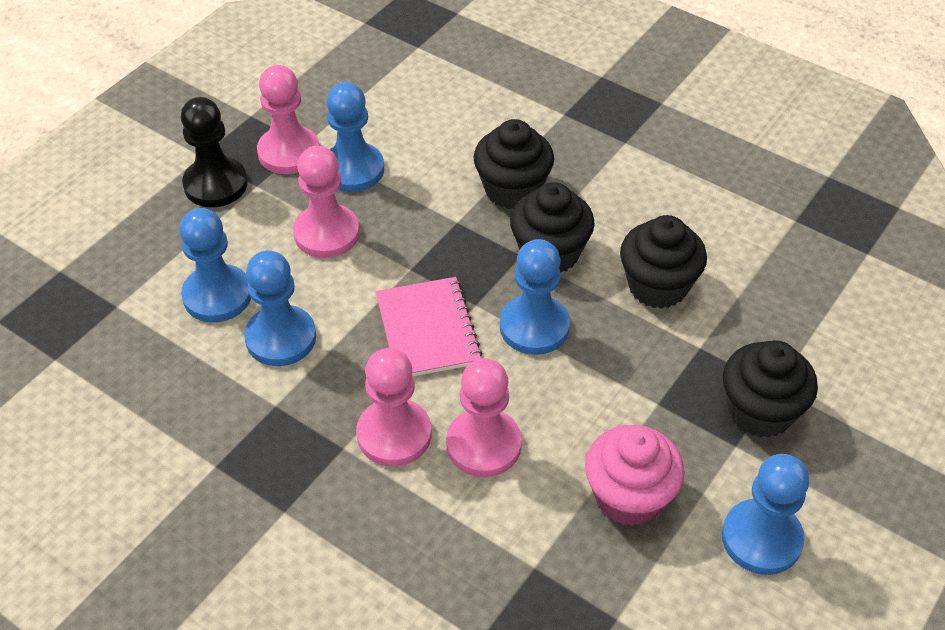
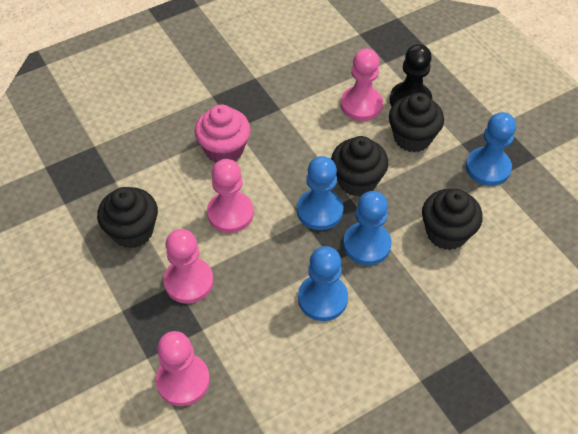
blue pawn: 5 -> 4
pink notebook: 1 -> 0

